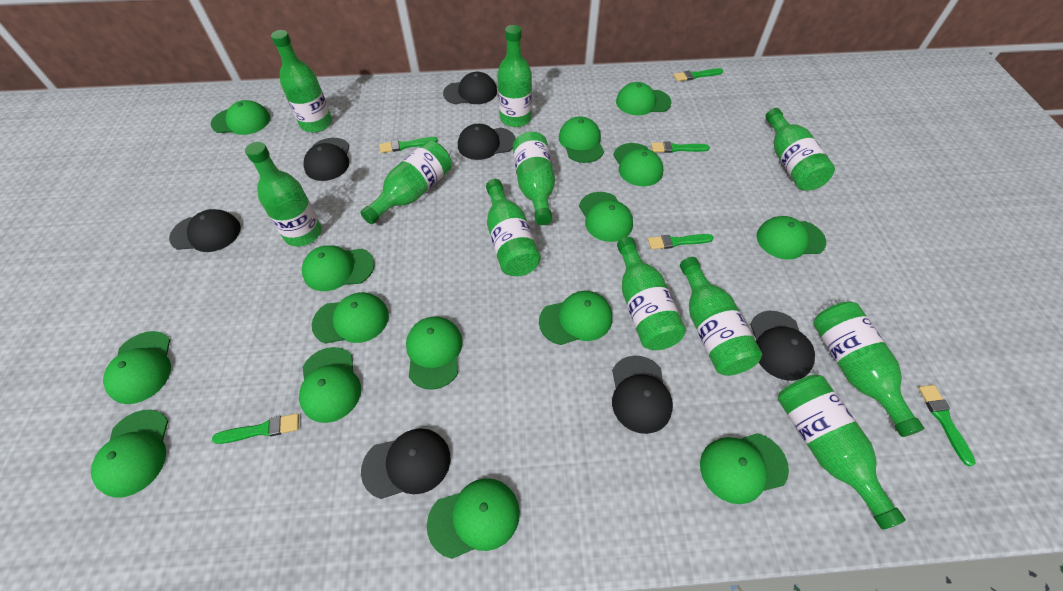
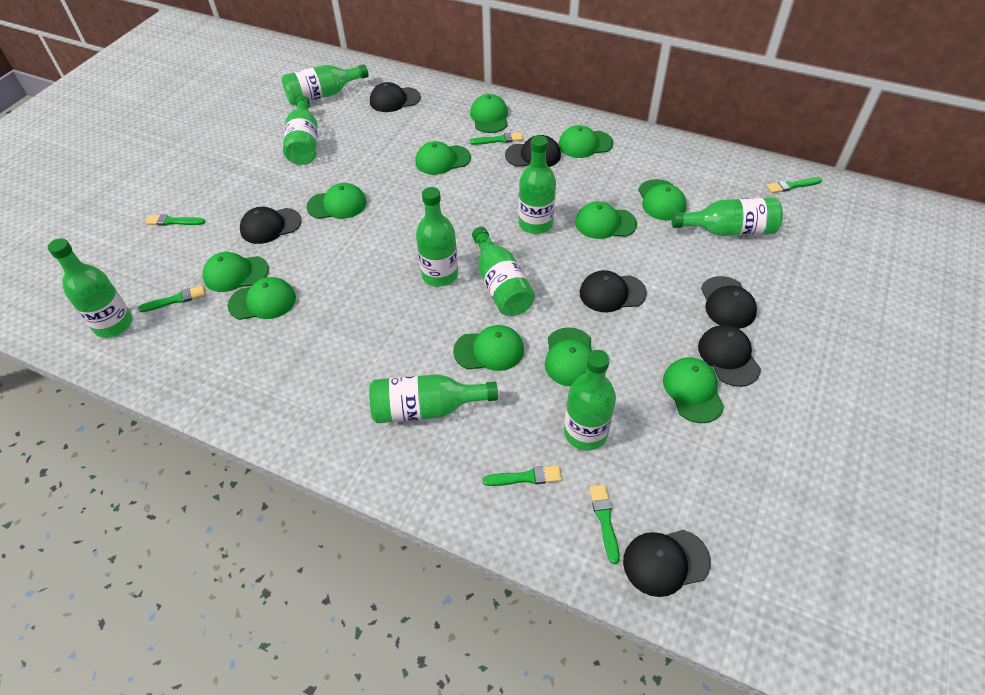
green bottle: 11 -> 9
green cap: 15 -> 11

